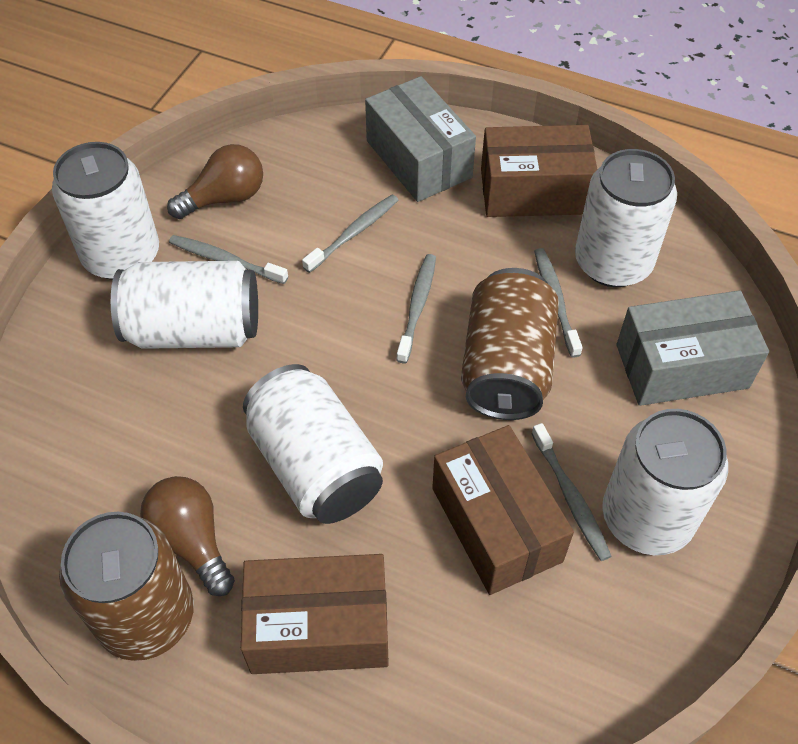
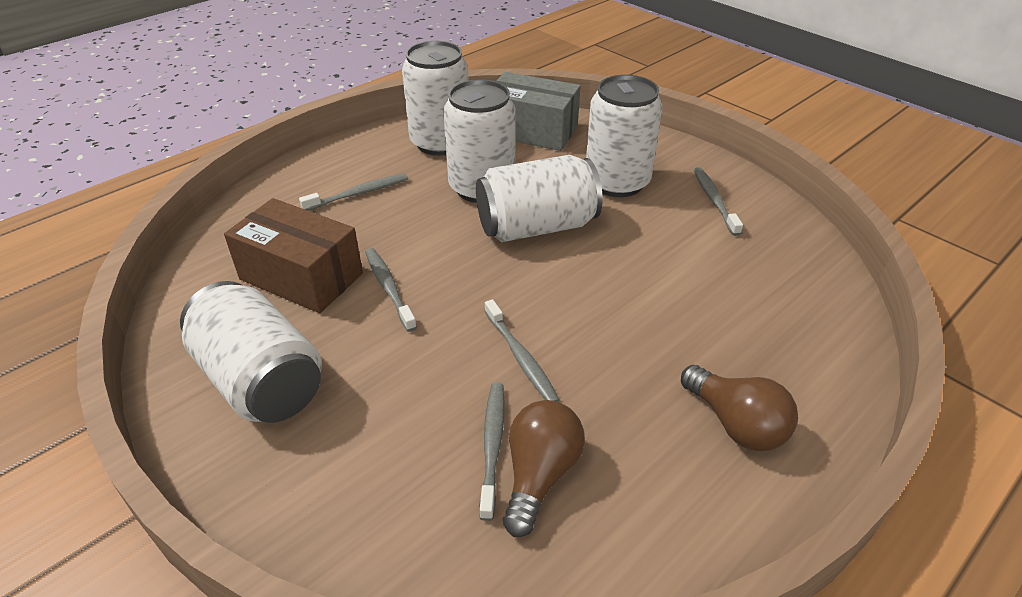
brown box: 3 -> 1
brown can: 2 -> 0
grey box: 2 -> 1

